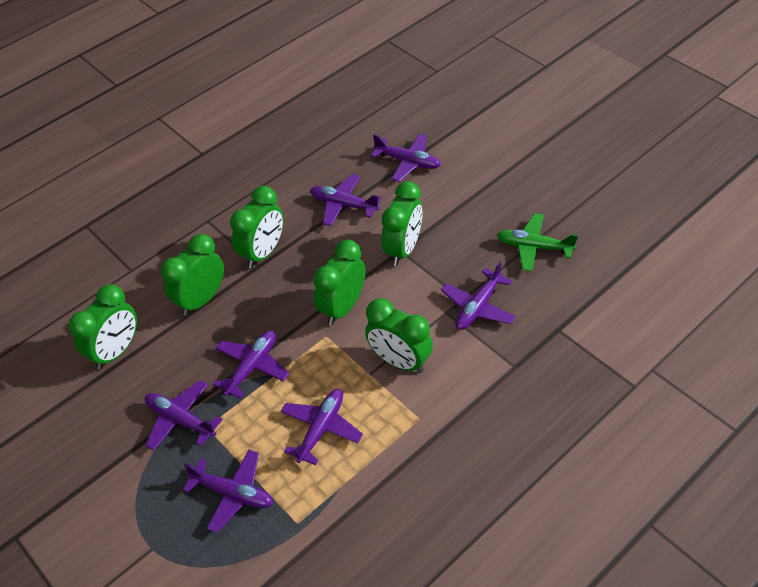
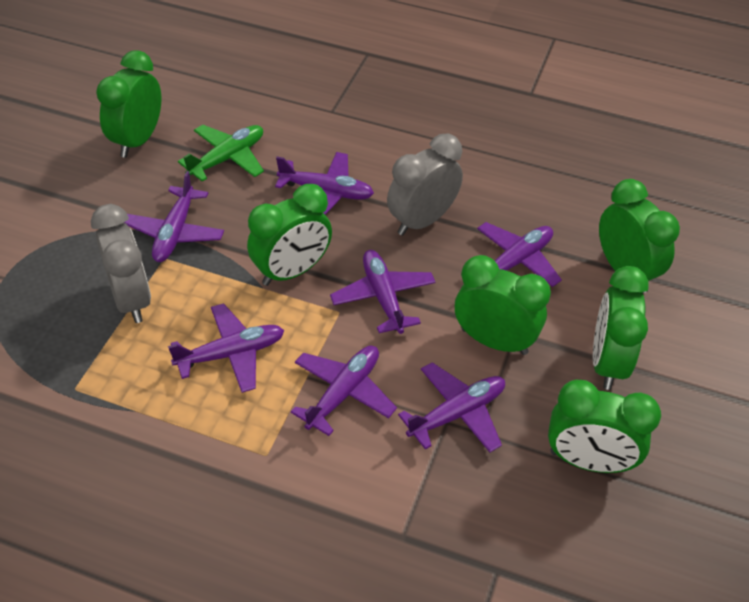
grey clock: 0 -> 2

